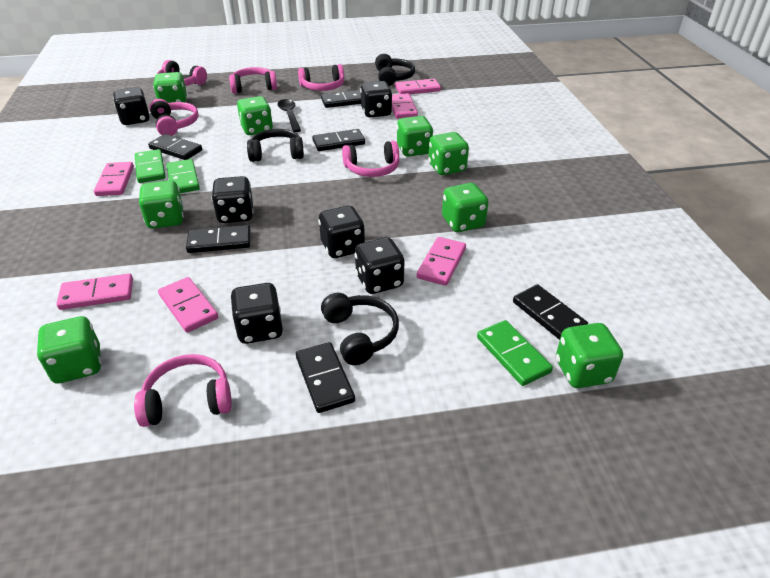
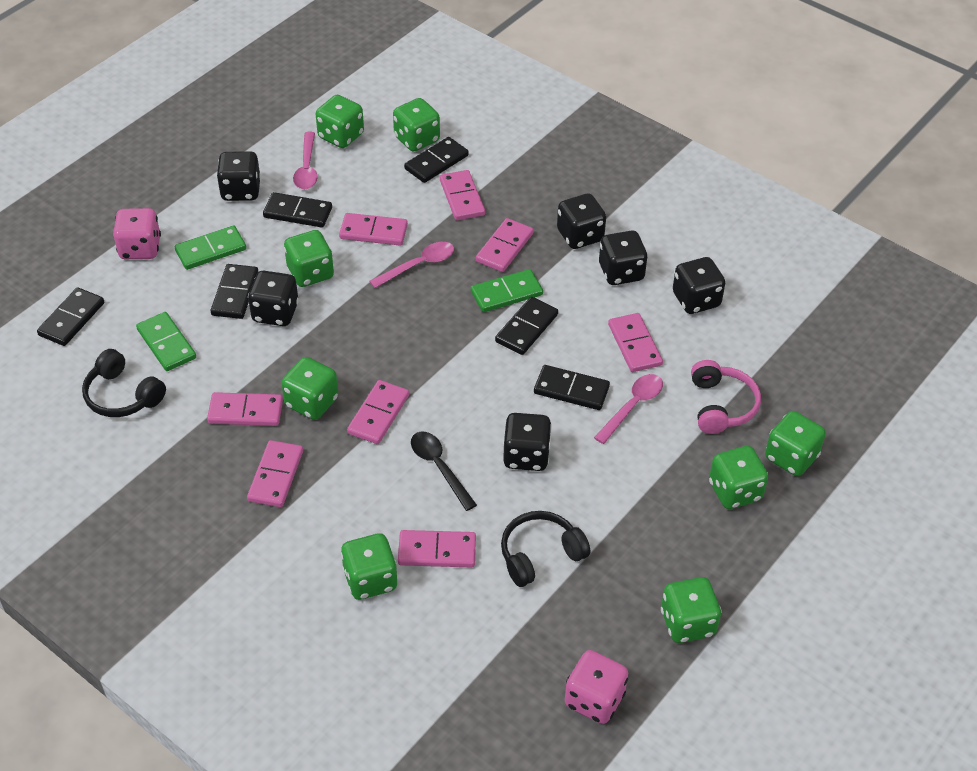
black headphones: 3 -> 2
pink dice: 0 -> 2
pink domino: 6 -> 8
pink headphones: 6 -> 1
pink spoon: 0 -> 3

